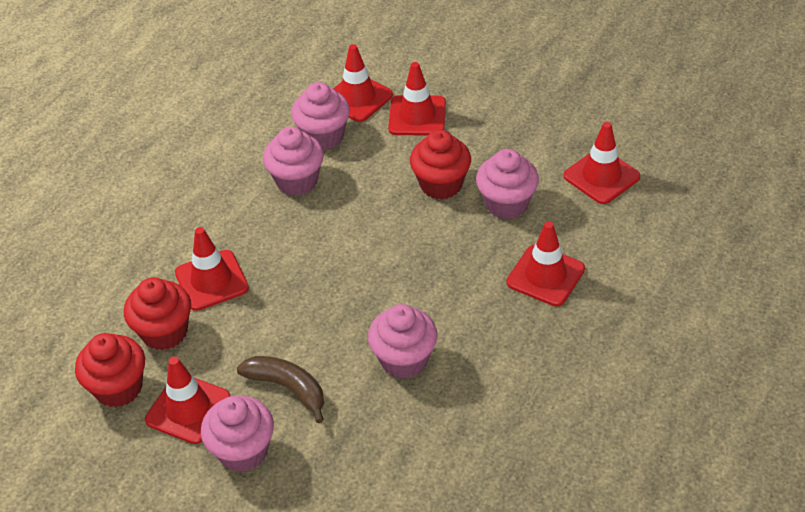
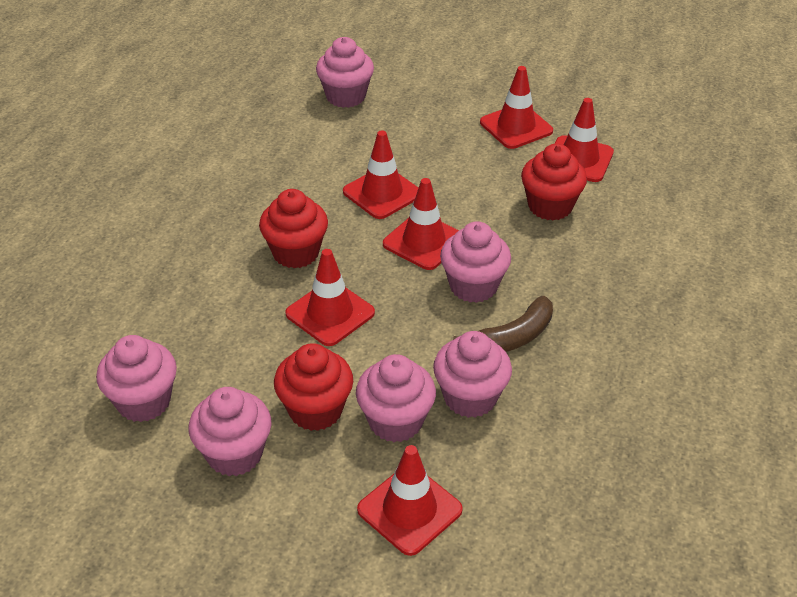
pink cupcake: 5 -> 6

